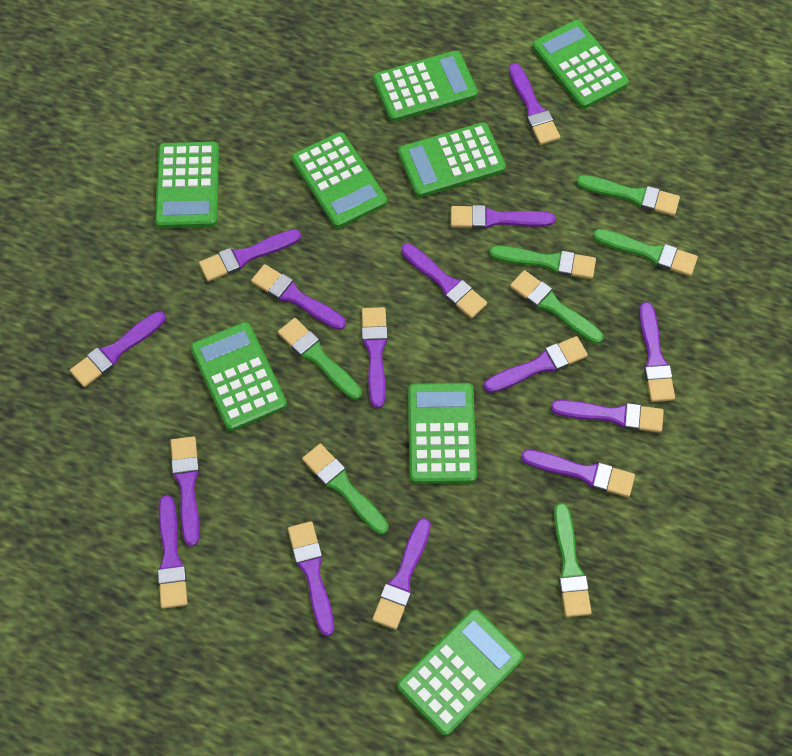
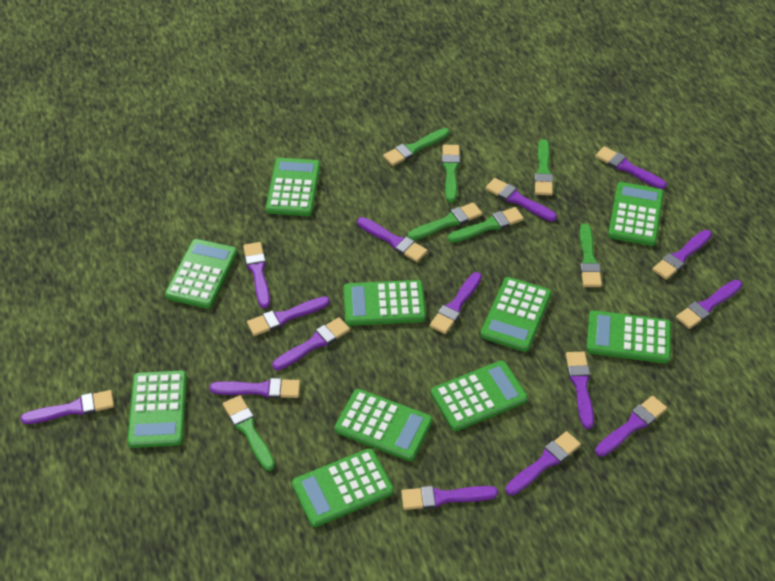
green calculator: 8 -> 10

